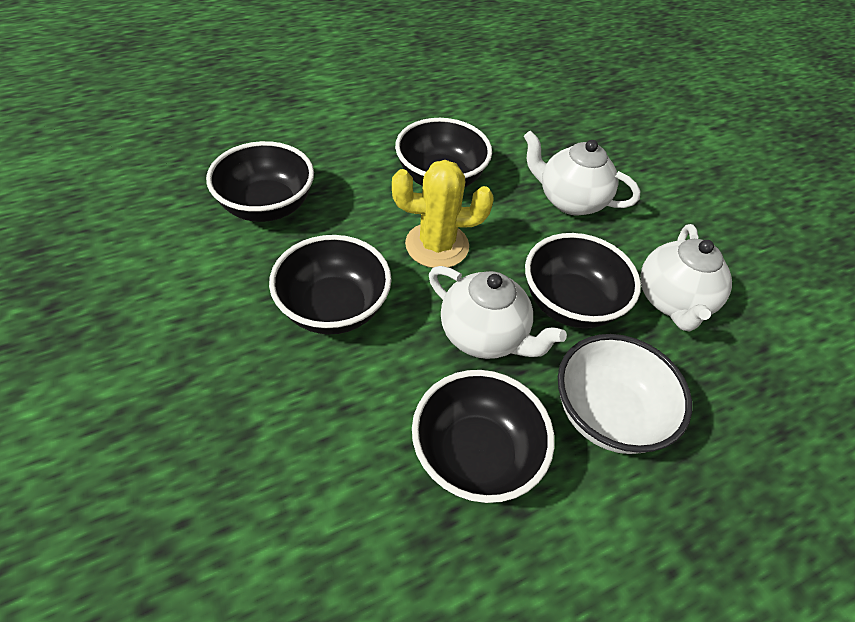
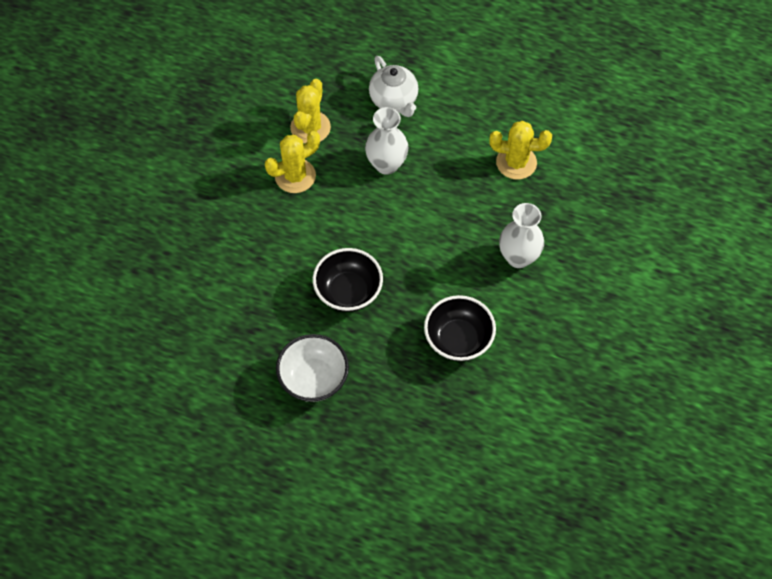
black bowl: 5 -> 2
white teapot: 3 -> 1
white vase: 0 -> 2
yellow cactus: 1 -> 3

